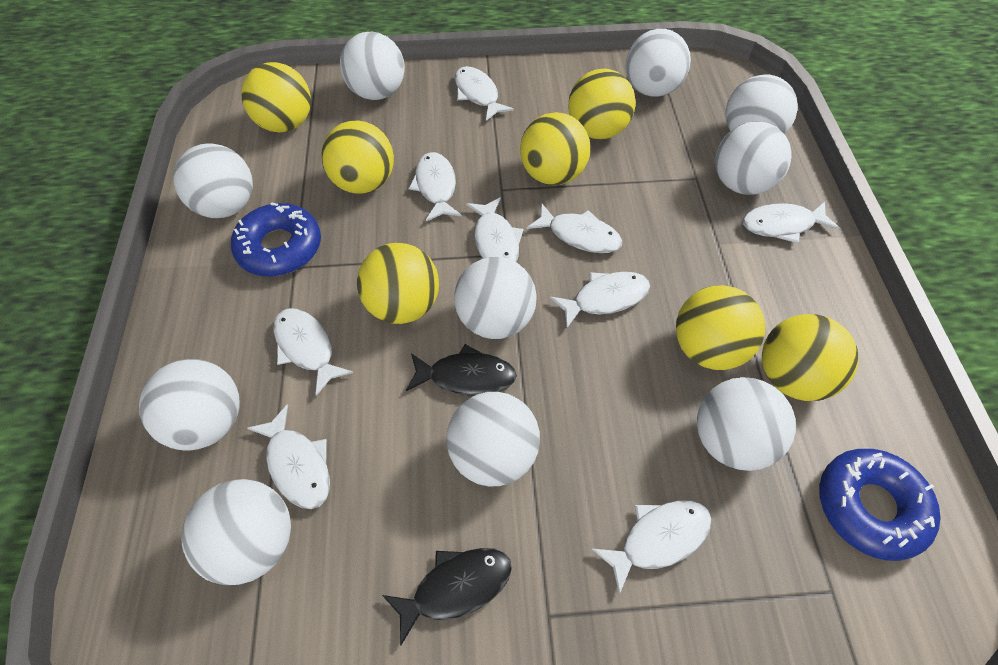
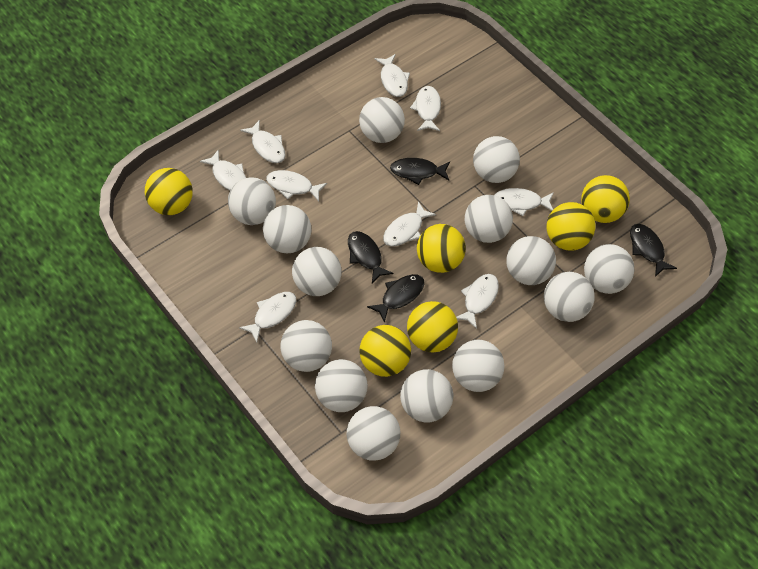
black fish: 2 -> 4
blue donut: 2 -> 0
white ball: 10 -> 14
yellow ball: 7 -> 6

